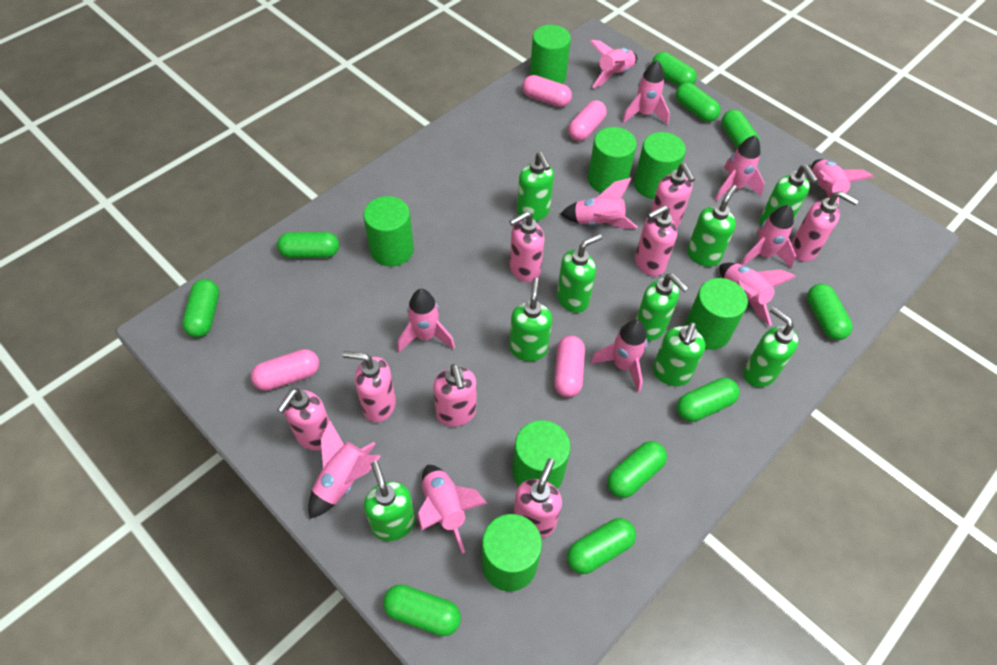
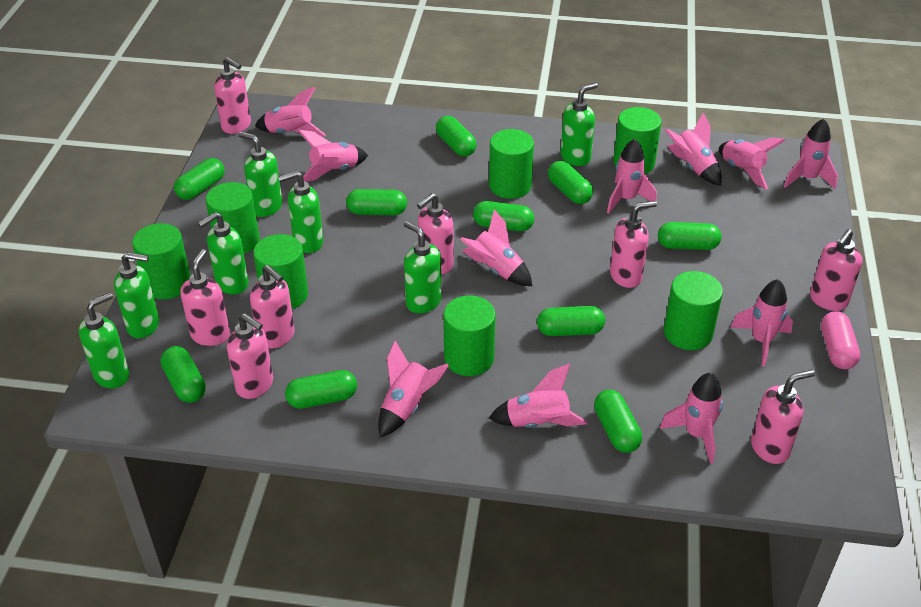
green soap dispenser: 9 -> 7
pink capsule: 4 -> 1

